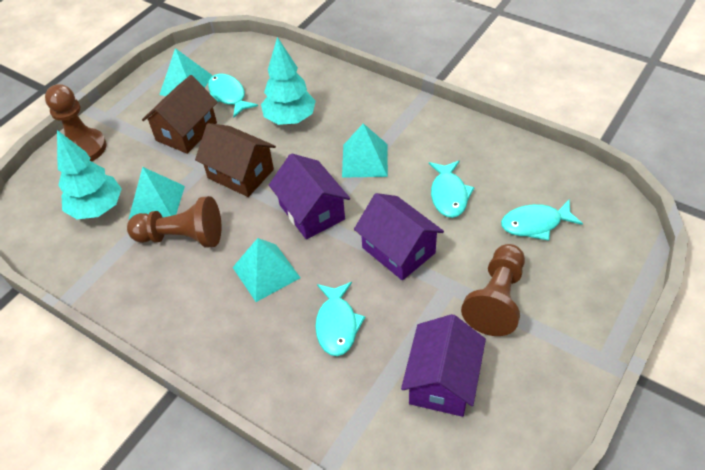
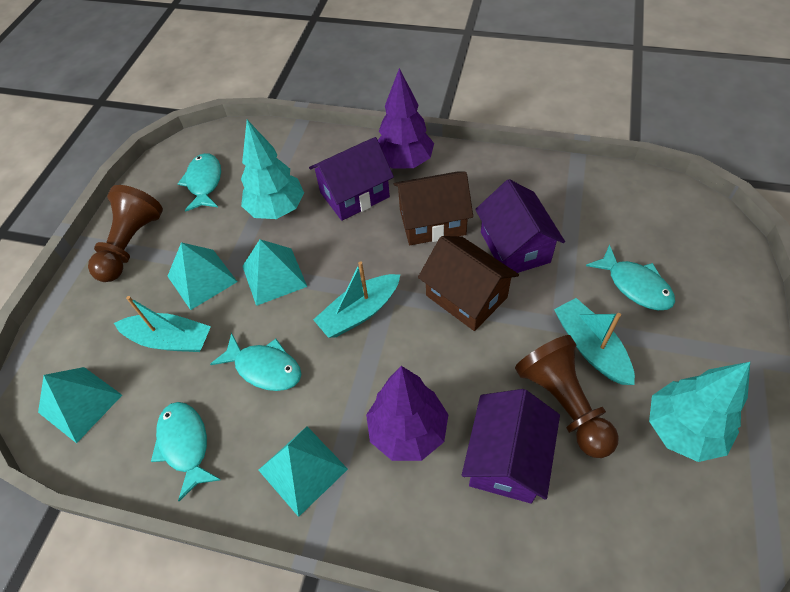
brown pawn: 3 -> 2
purple tree: 0 -> 2
turquoise boat: 0 -> 3

